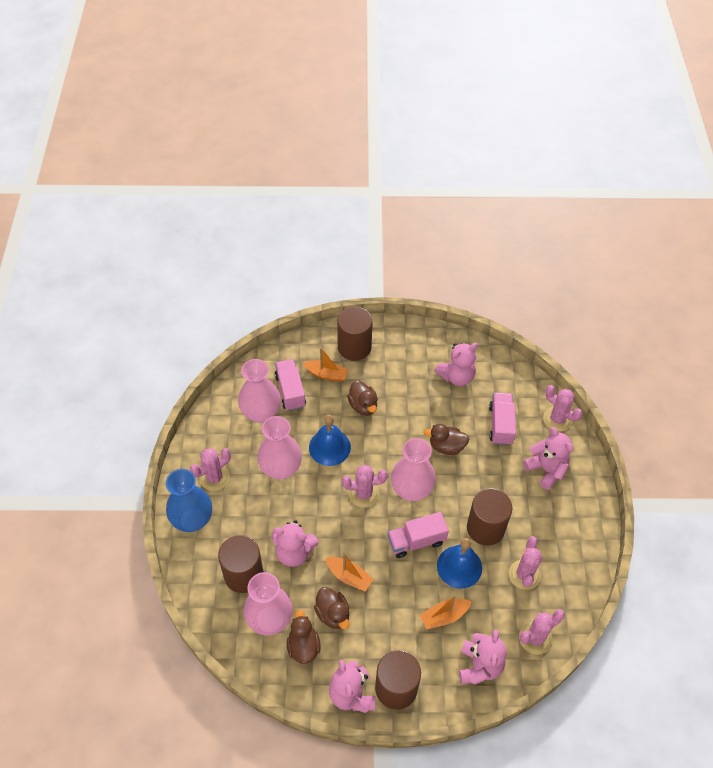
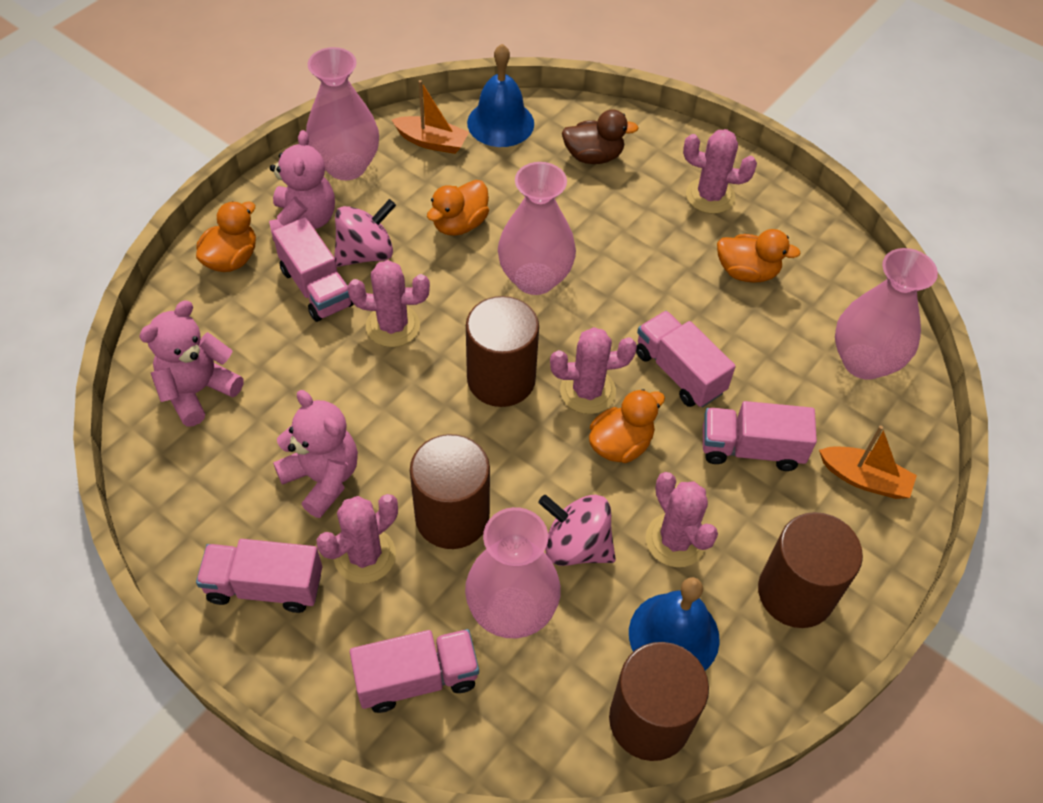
blue vase: 1 -> 0
brown duck: 4 -> 1
orange boat: 3 -> 2
orange duck: 0 -> 4
pink spinning top: 0 -> 2
pink teddy bear: 5 -> 3
pink truck: 3 -> 5

